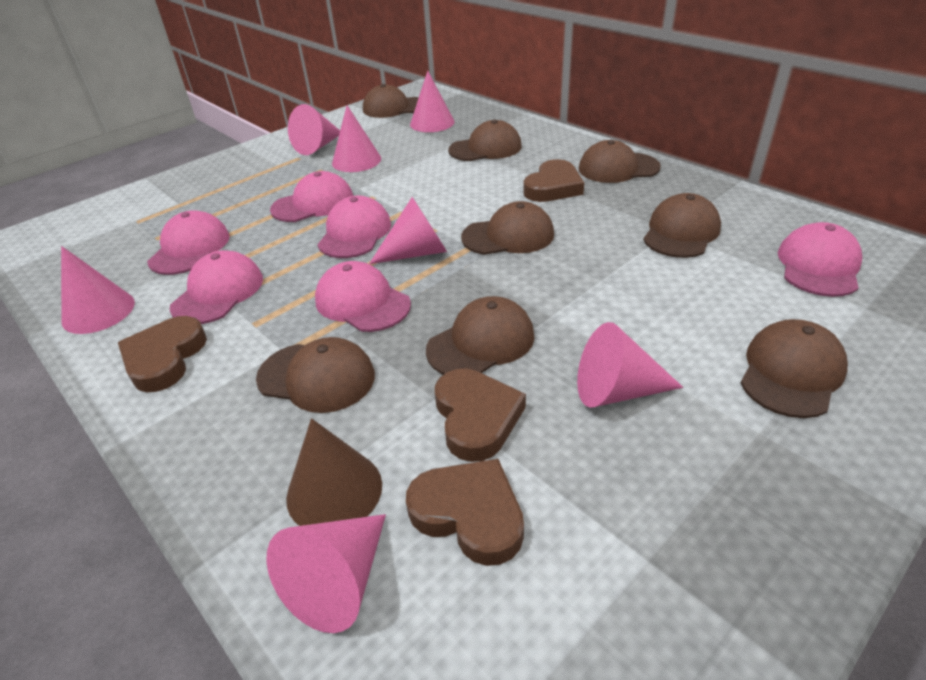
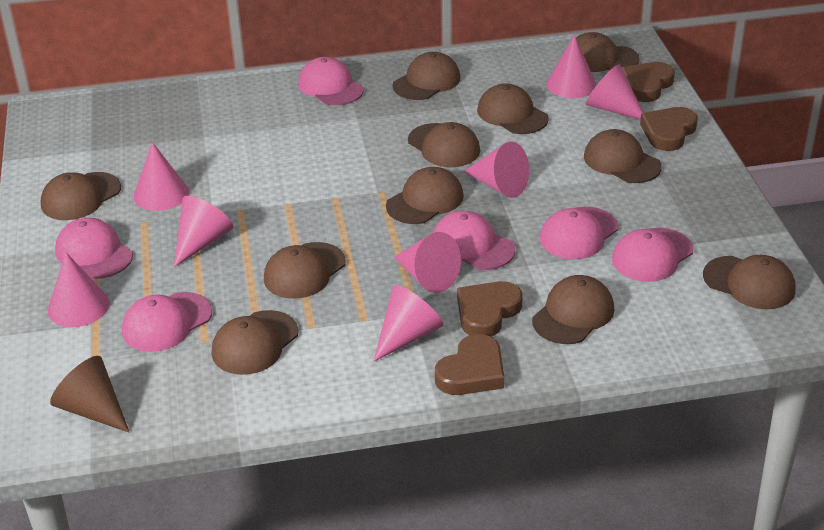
brown cap: 8 -> 11
pink cone: 7 -> 8

